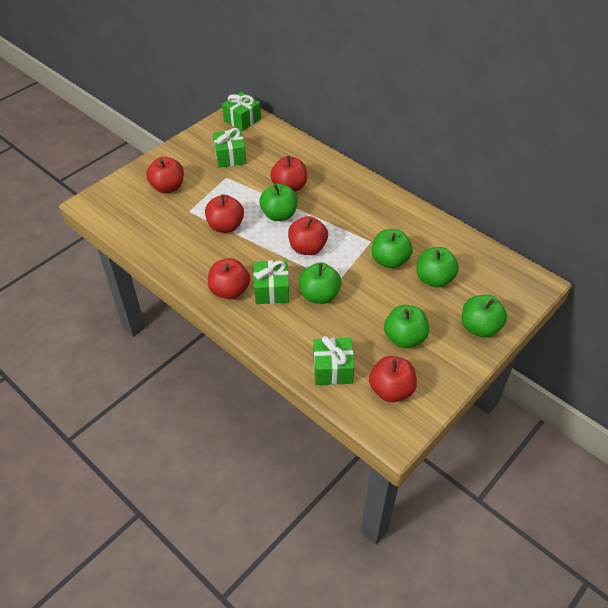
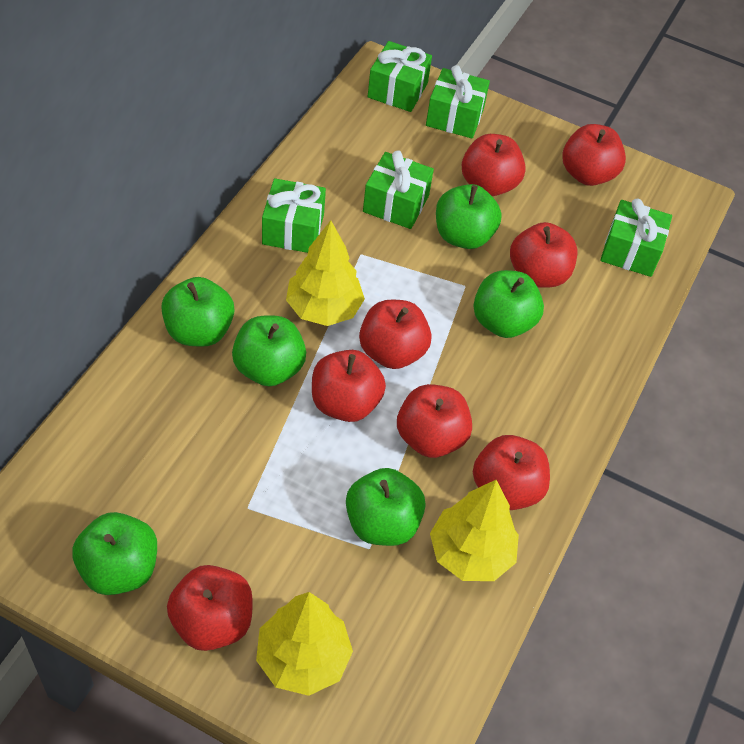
green gift: 4 -> 5
red apple: 6 -> 8
yellow tree: 0 -> 3

